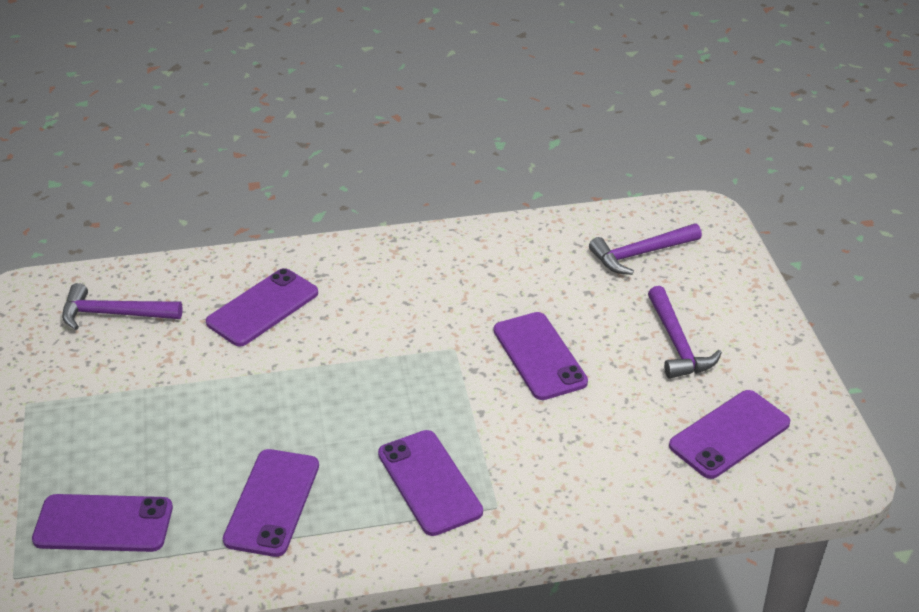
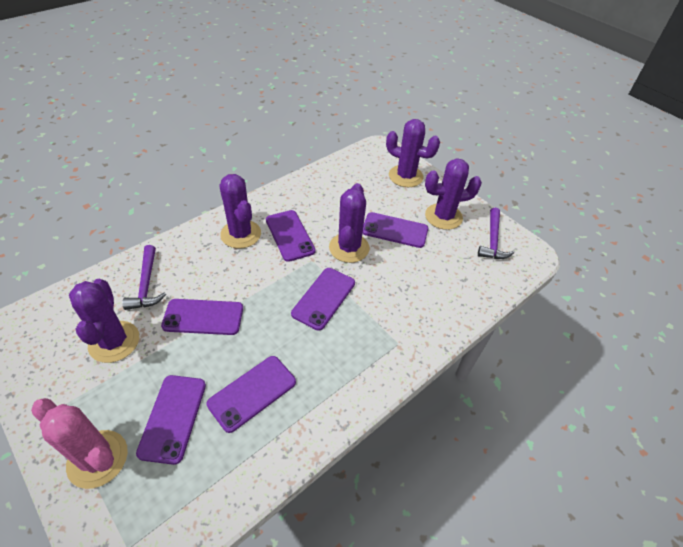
pink cactus: 0 -> 1
purple cactus: 0 -> 5
purple hammer: 3 -> 2

